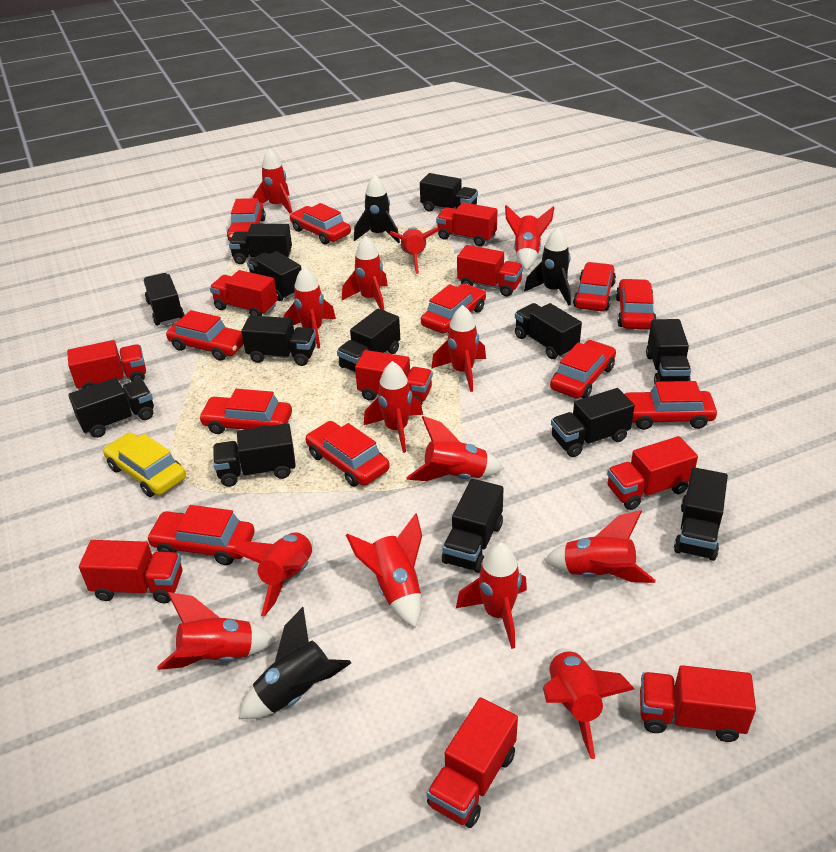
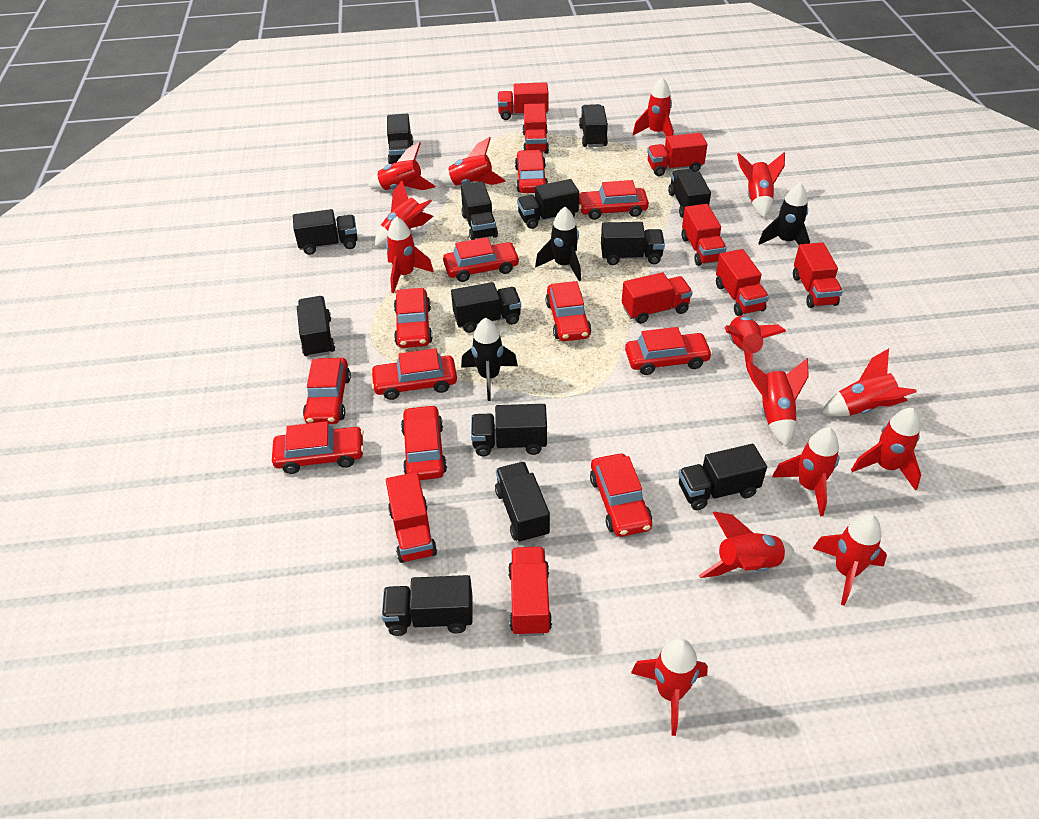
yellow car: 1 -> 0

